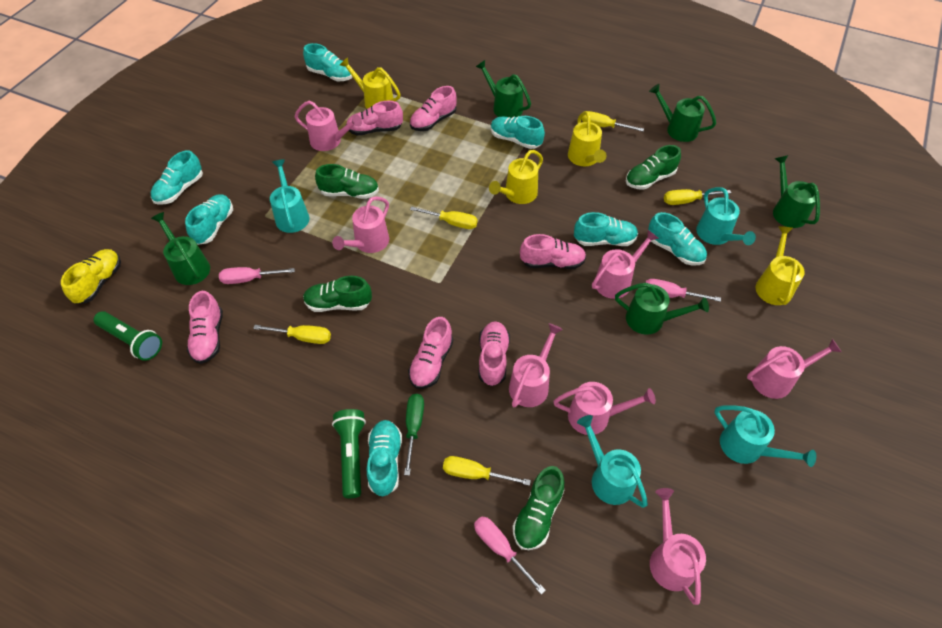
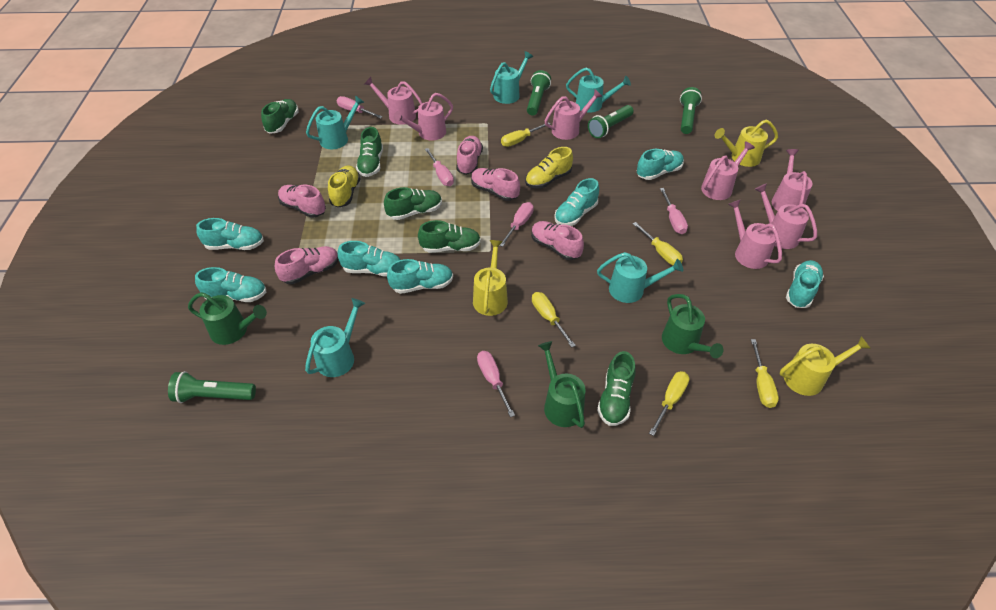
green flashlight: 2 -> 4
green screwdriver: 1 -> 0
green shoe: 4 -> 5
green watering can: 5 -> 3
pink screwdriver: 3 -> 5
pink shoe: 6 -> 5
turquoise watering can: 4 -> 5
yellow shoe: 1 -> 2
yellow watering can: 4 -> 3

